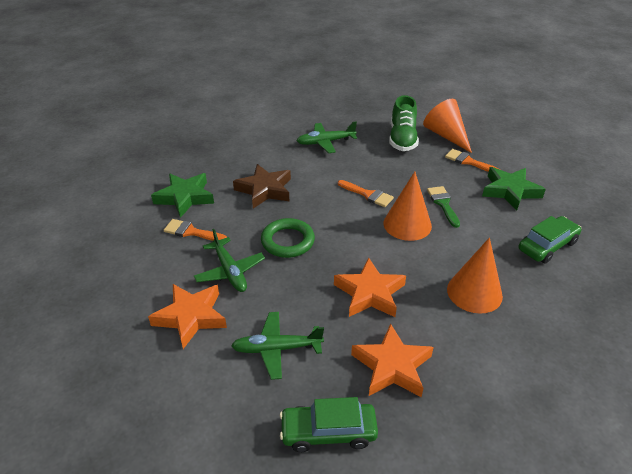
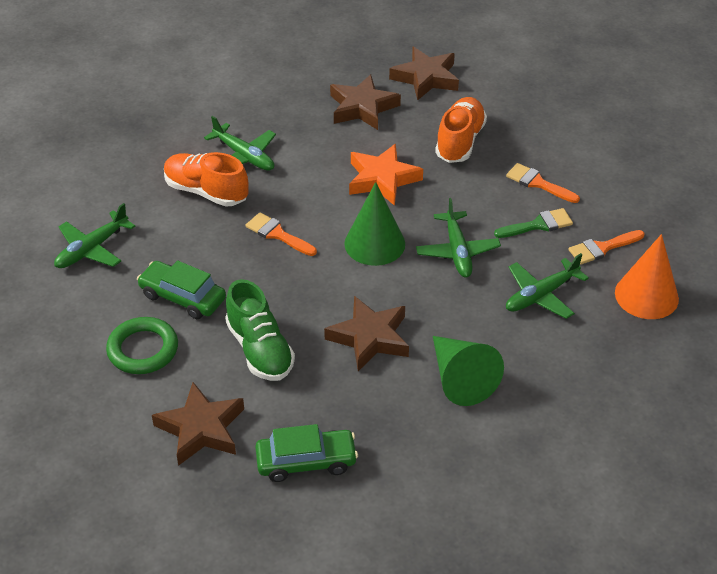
brown star: 1 -> 4
green cone: 0 -> 2
green plane: 3 -> 4
green star: 2 -> 0
orange cone: 3 -> 1
orange shoe: 0 -> 2
orange star: 3 -> 1

